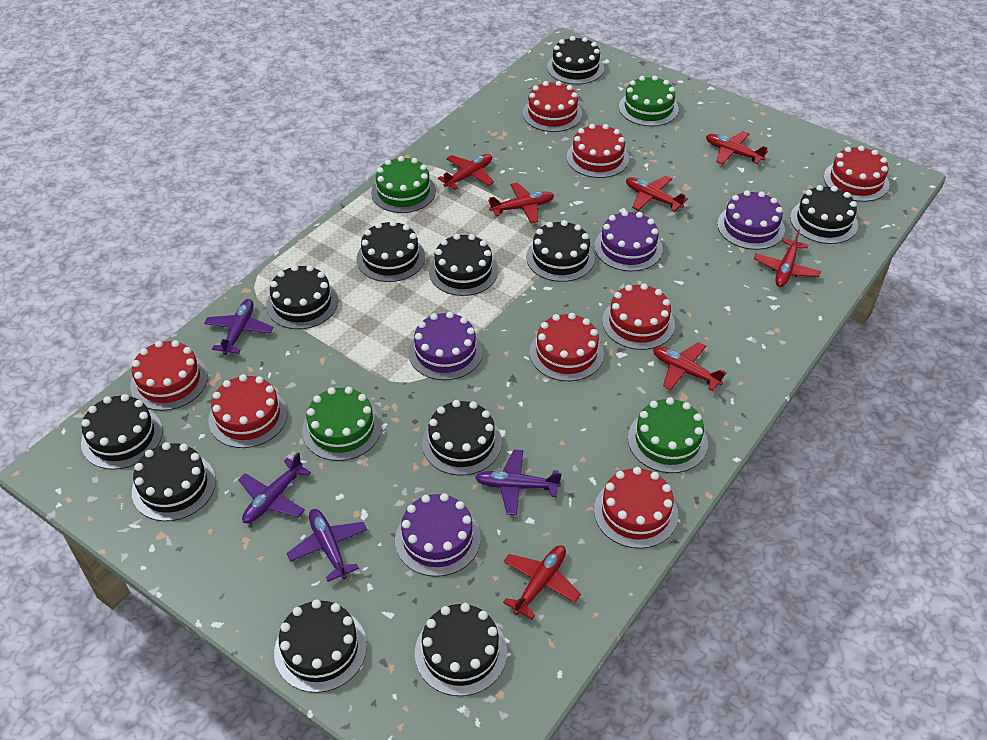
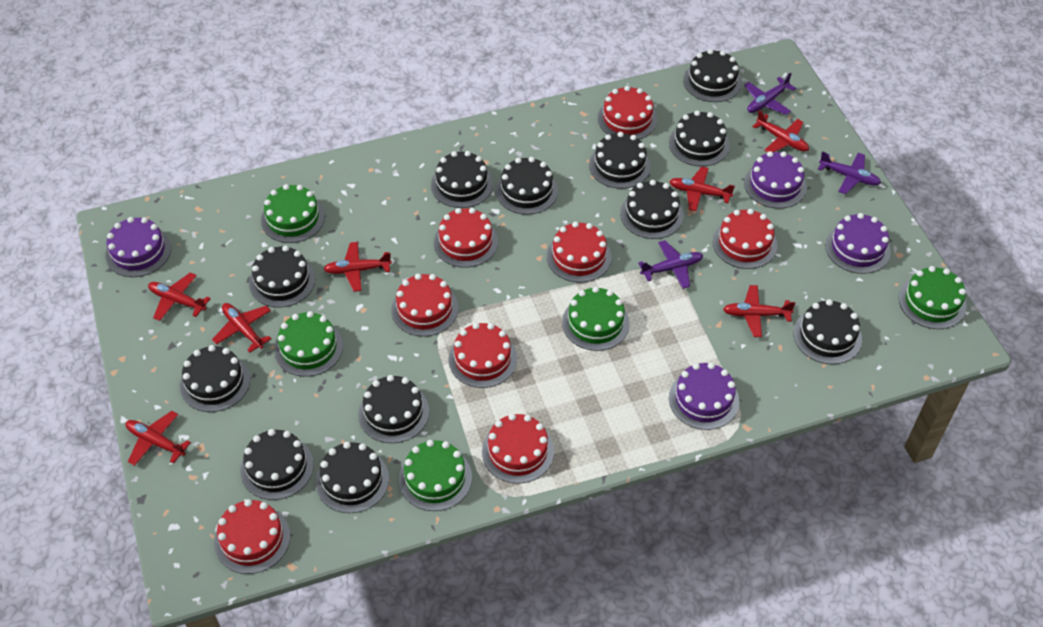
black cake: 11 -> 12
green cake: 4 -> 5
purple plane: 4 -> 3

